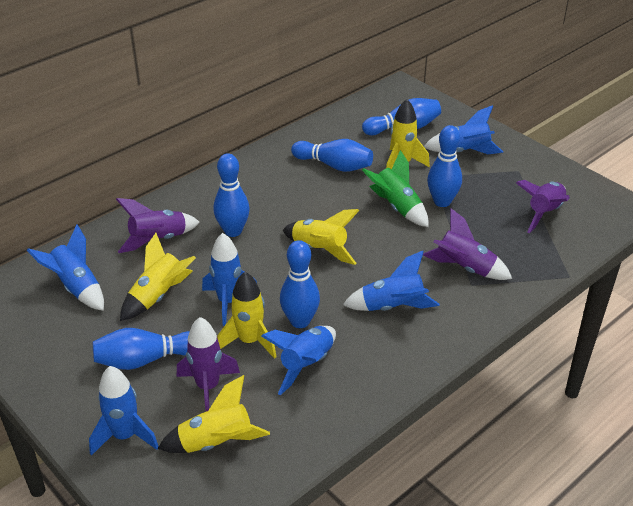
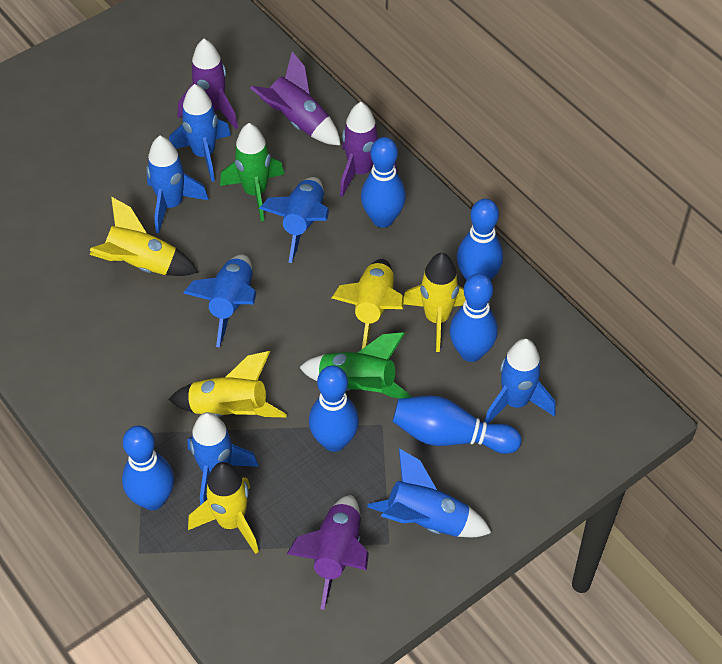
blue rocket: 6 -> 7
green rocket: 1 -> 2

